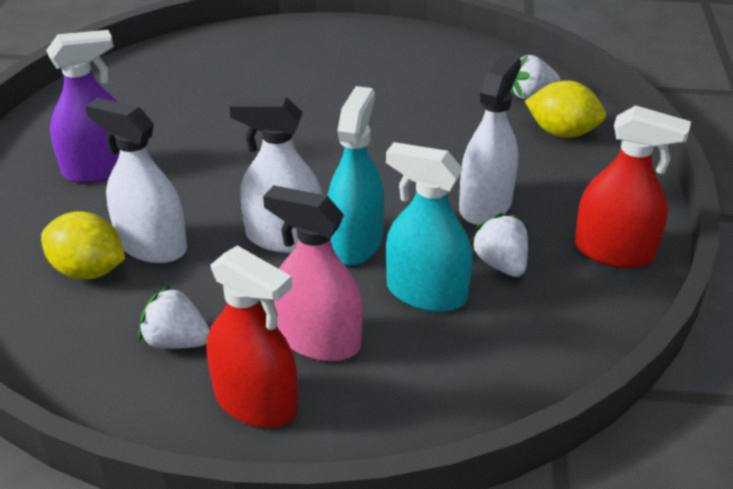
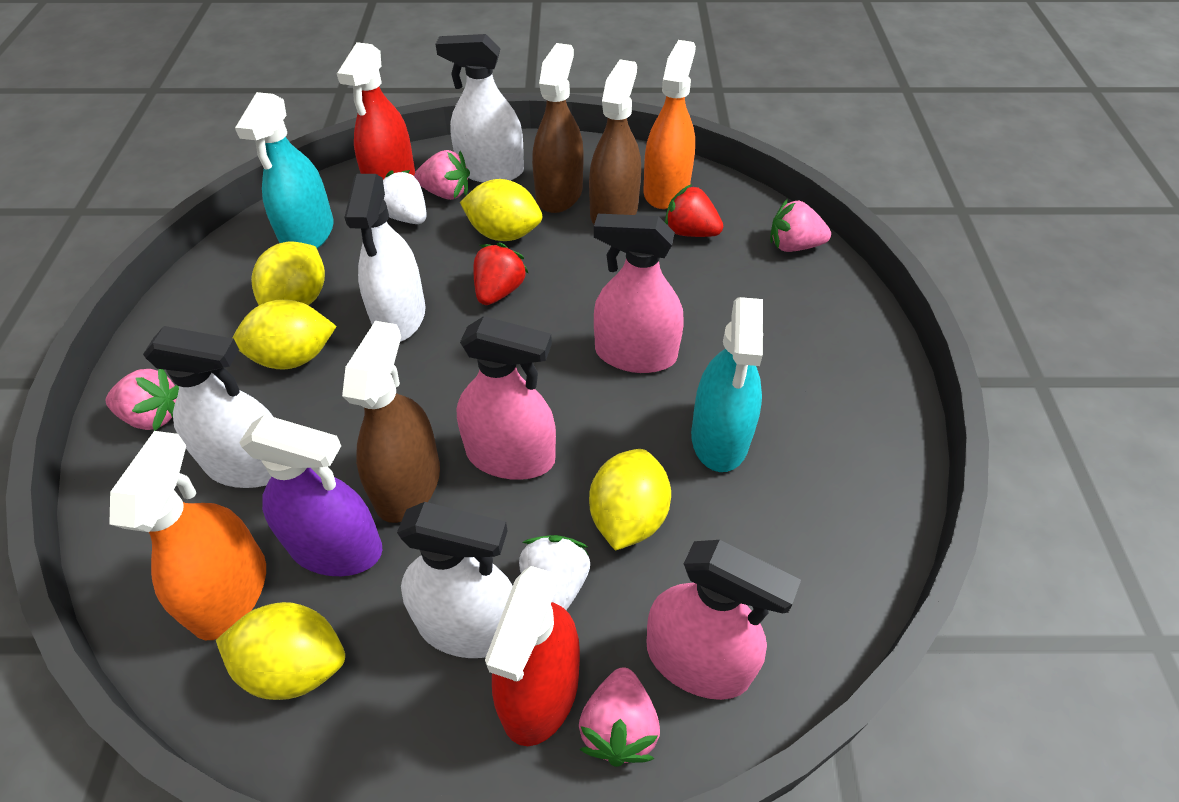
brown spray bottle: 0 -> 3
orange spray bottle: 0 -> 2
pink spray bottle: 1 -> 3
pink strawberry: 0 -> 4
red strawberry: 0 -> 2
white spray bottle: 3 -> 4
white strawberry: 3 -> 2
yellow lemon: 2 -> 5

